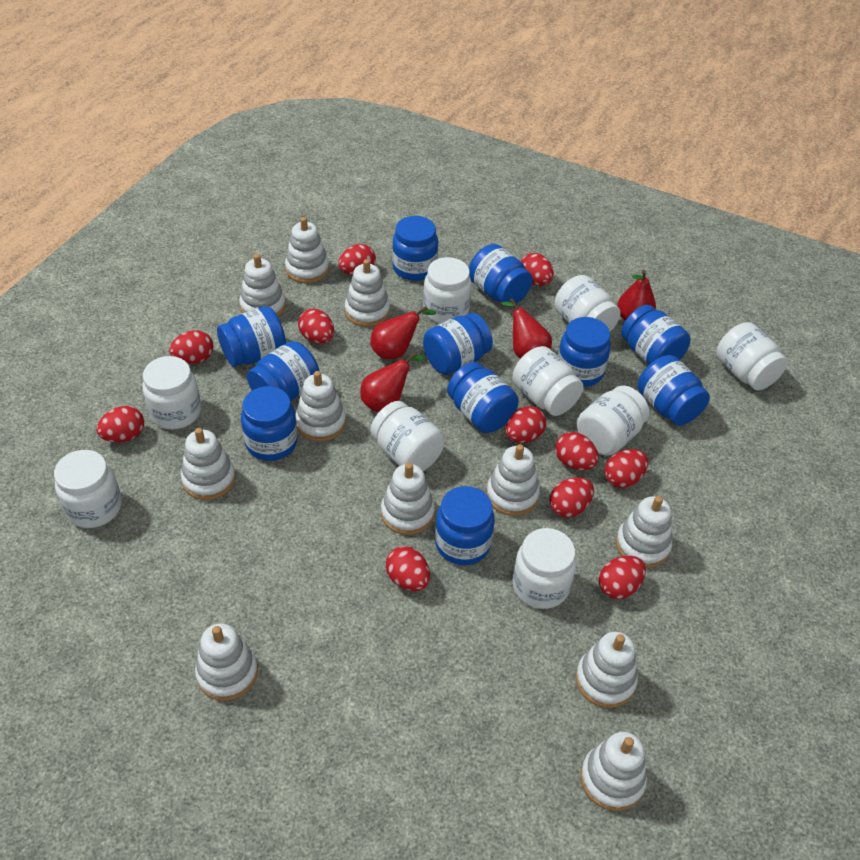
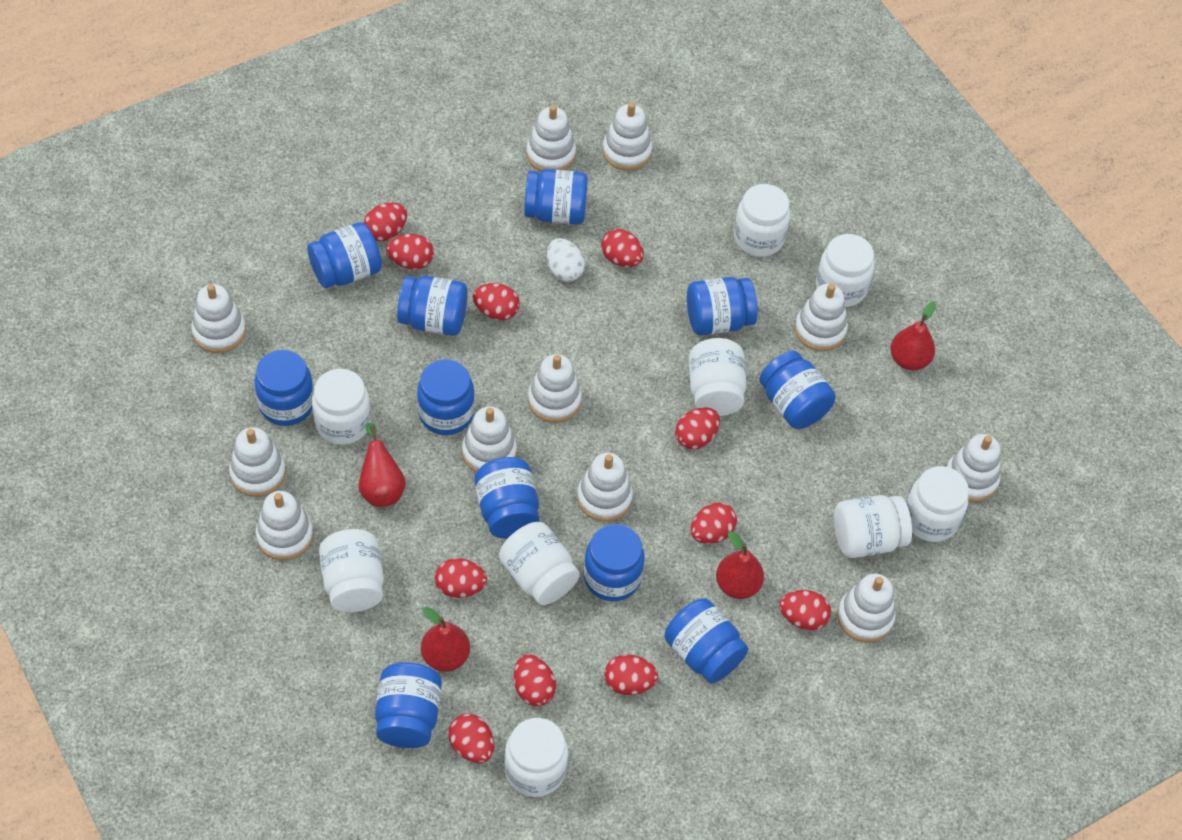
white egg: 0 -> 1

